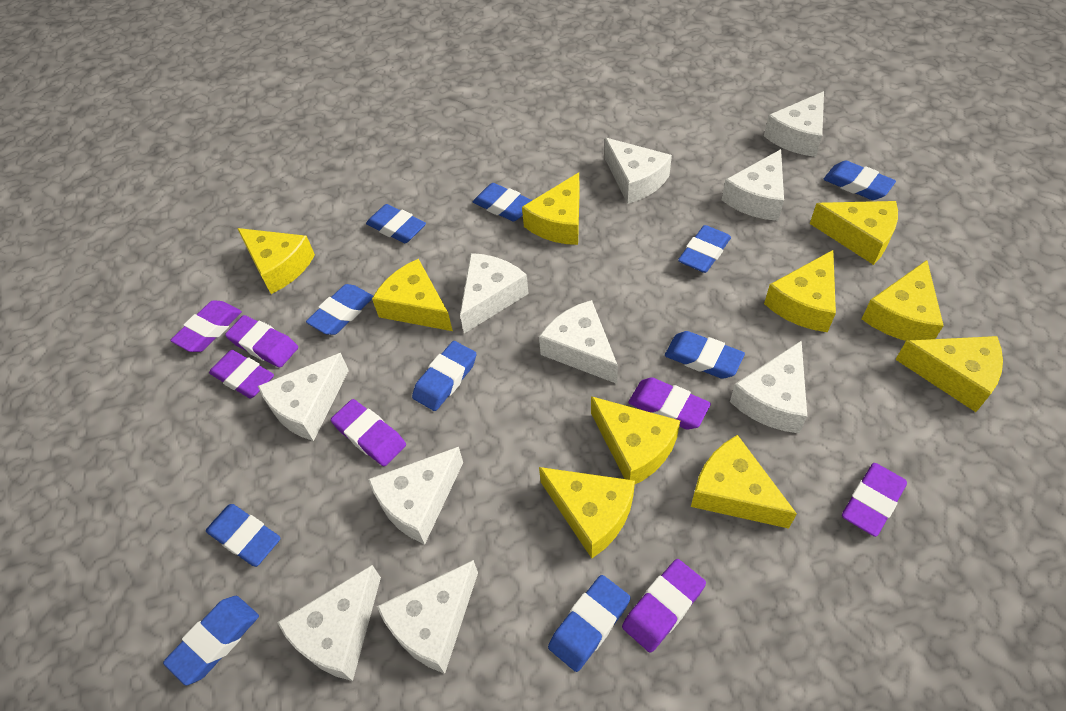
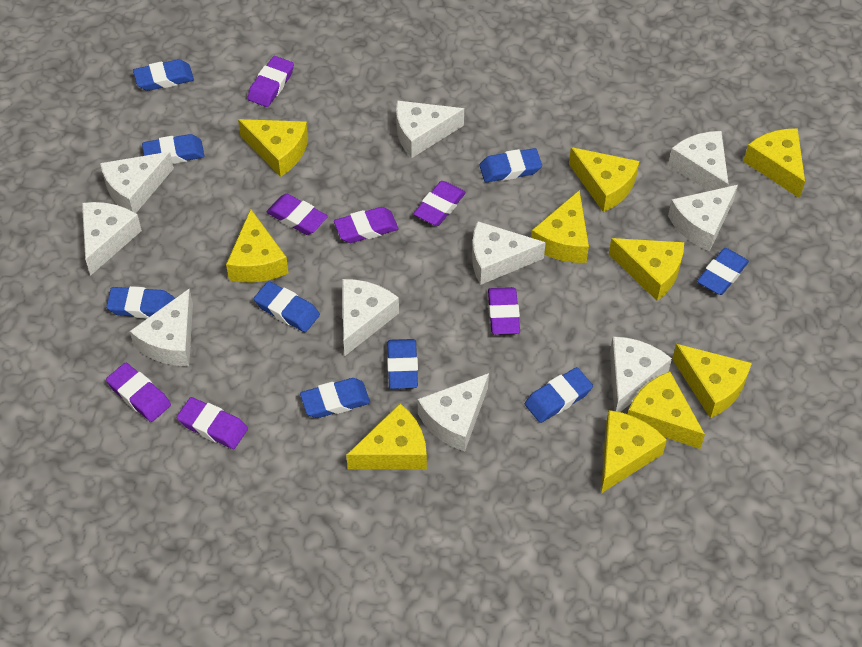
blue eraser: 10 -> 9

